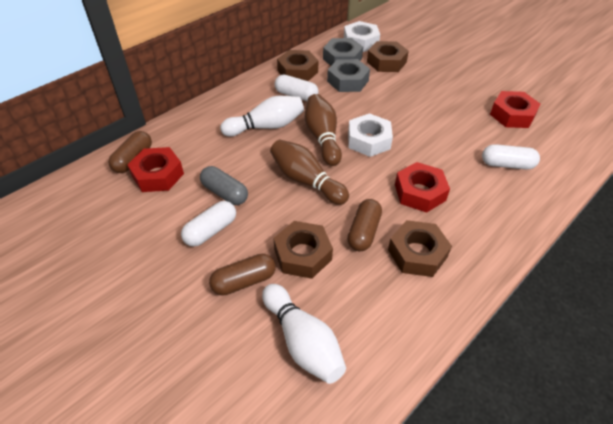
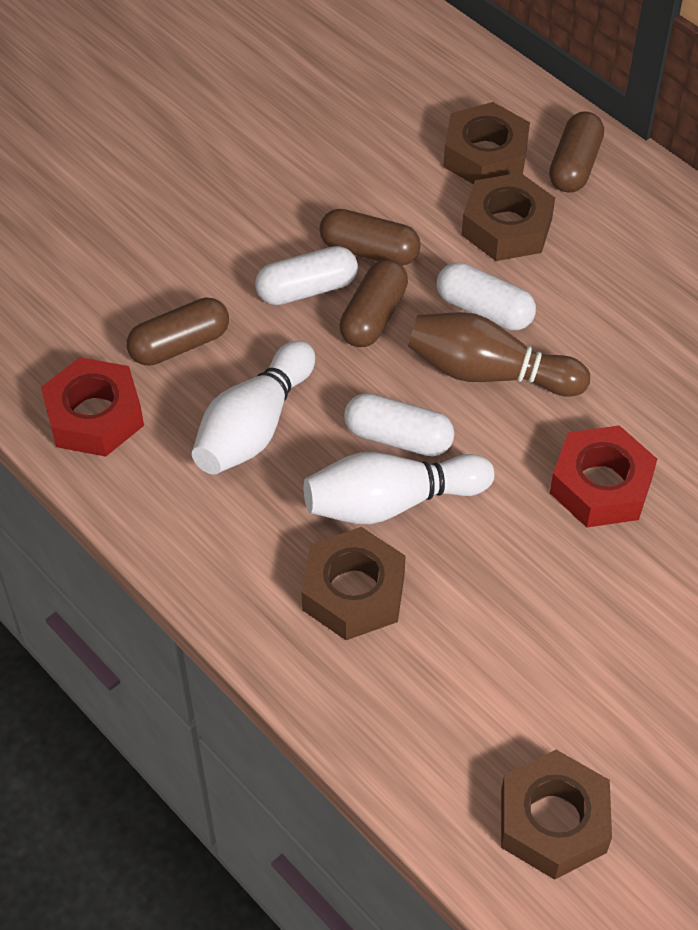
brown bowling pin: 2 -> 1
brown capsule: 3 -> 4
grey capsule: 1 -> 0
grey nut: 2 -> 0
red nut: 3 -> 2
white nut: 2 -> 0

